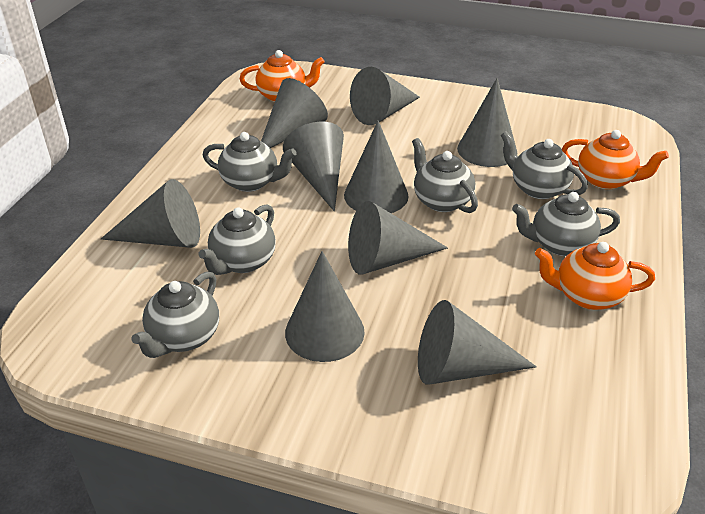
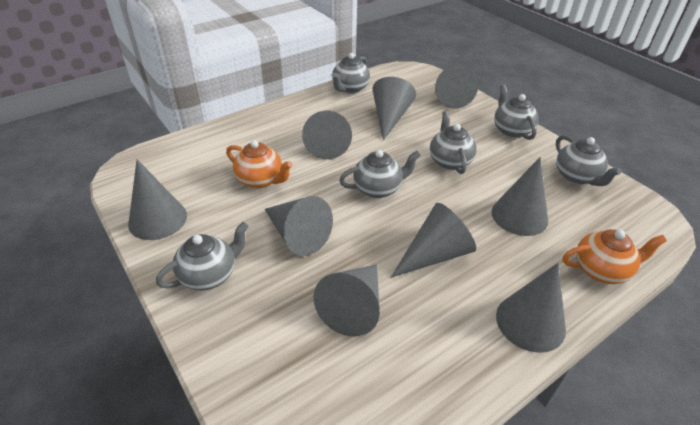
orange teapot: 3 -> 2

